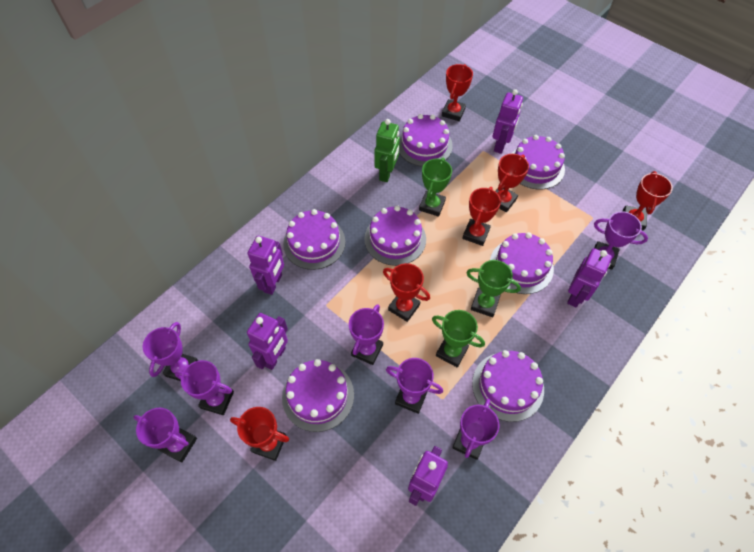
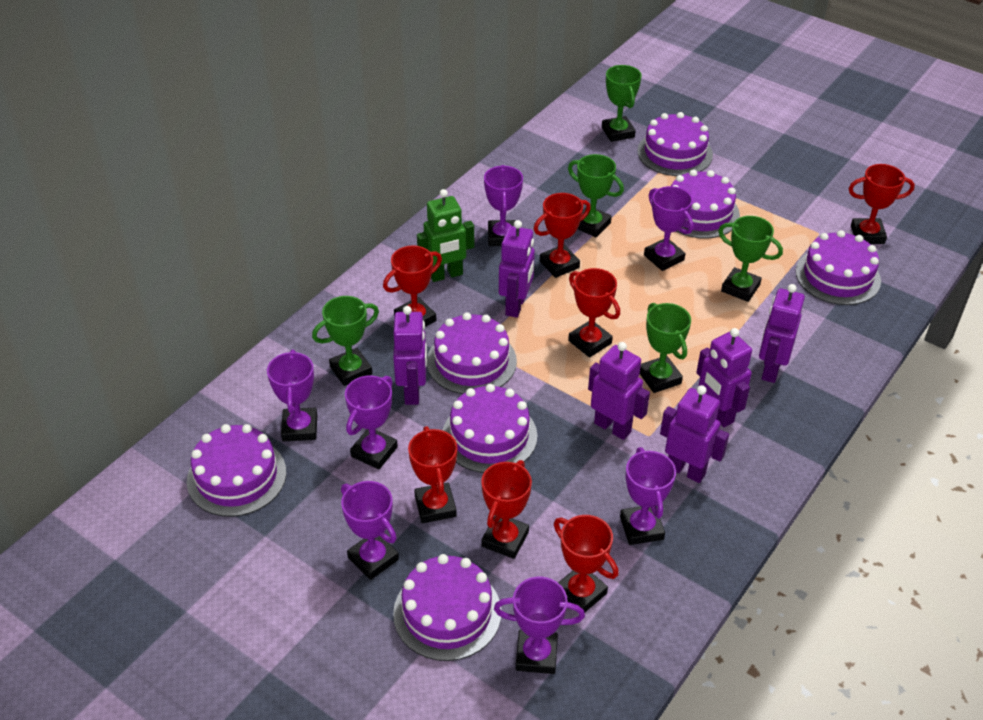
green trophy: 3 -> 5
purple robot: 5 -> 6
red trophy: 6 -> 7

